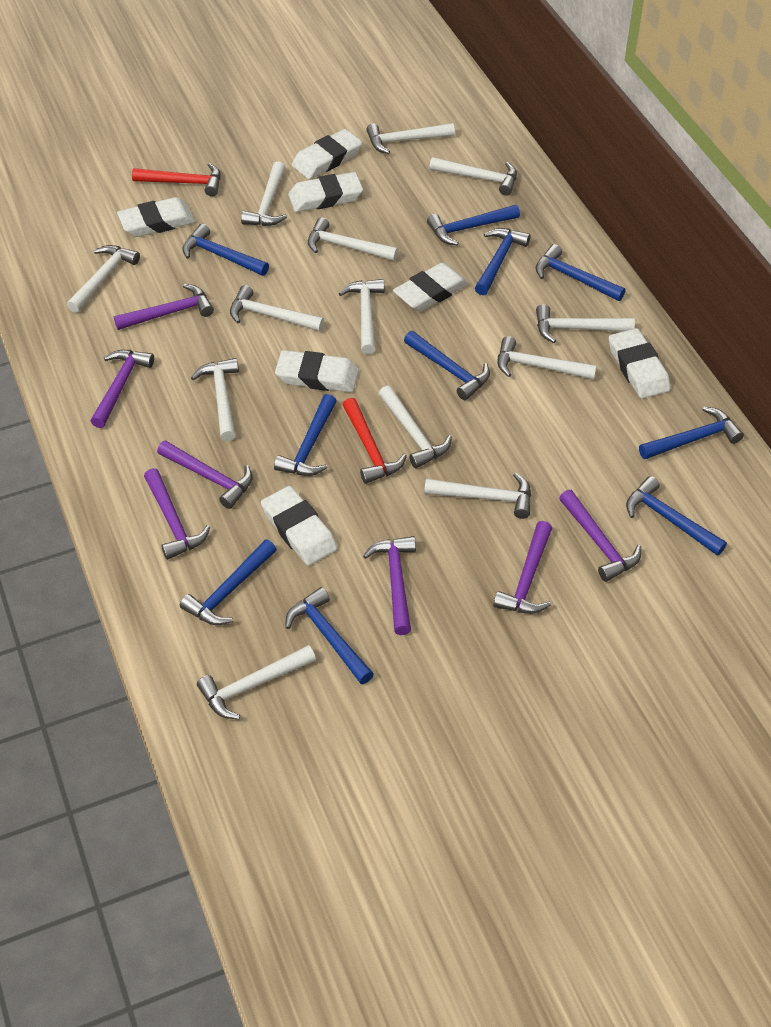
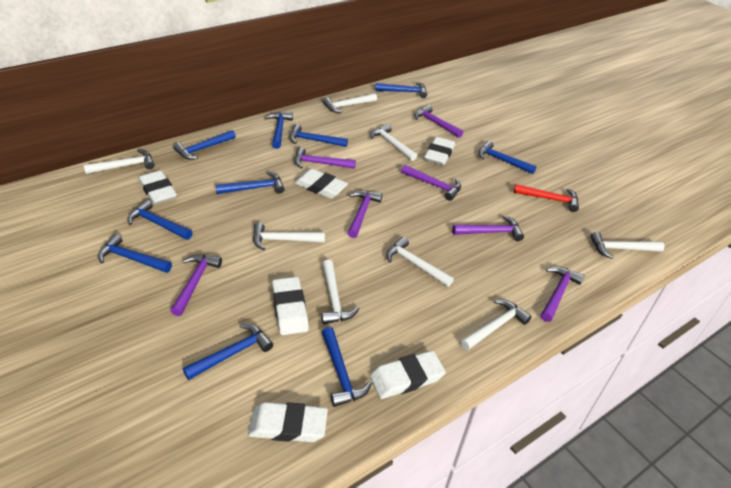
red hammer: 2 -> 1
white eraser: 7 -> 6
white hammer: 13 -> 8

